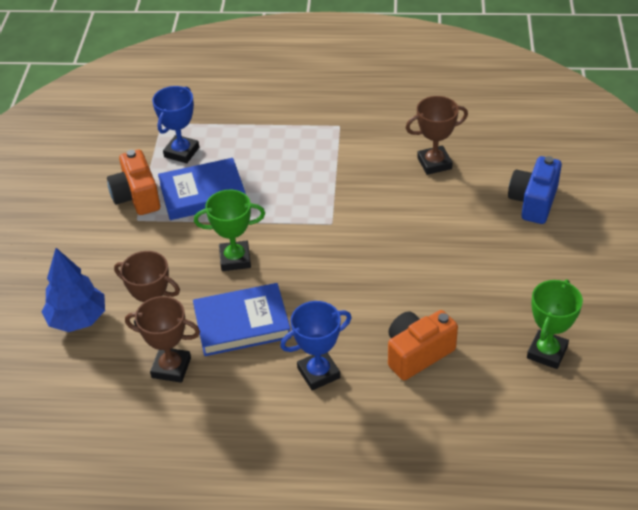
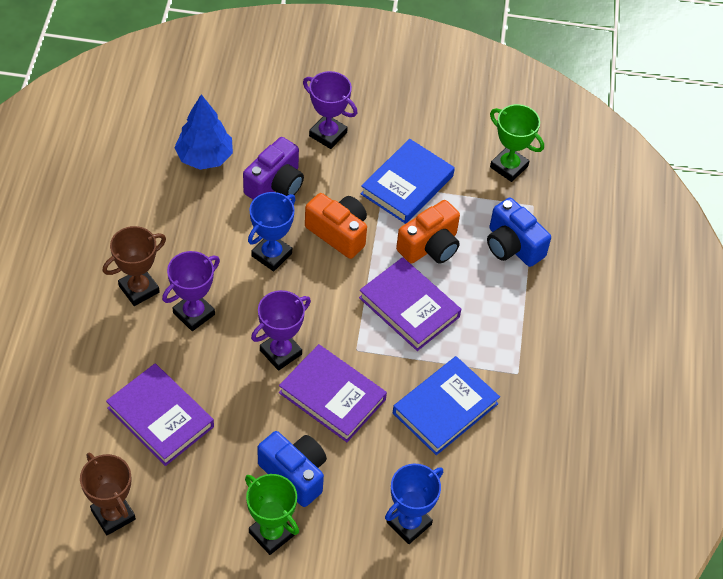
blue camera: 1 -> 2
brown trophy: 3 -> 2
purple book: 0 -> 3
purple camera: 0 -> 1
purple trophy: 0 -> 3

